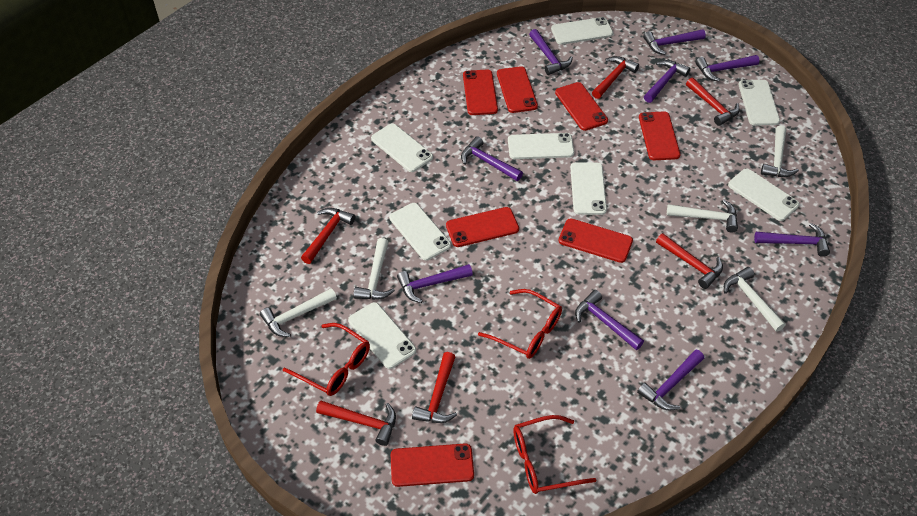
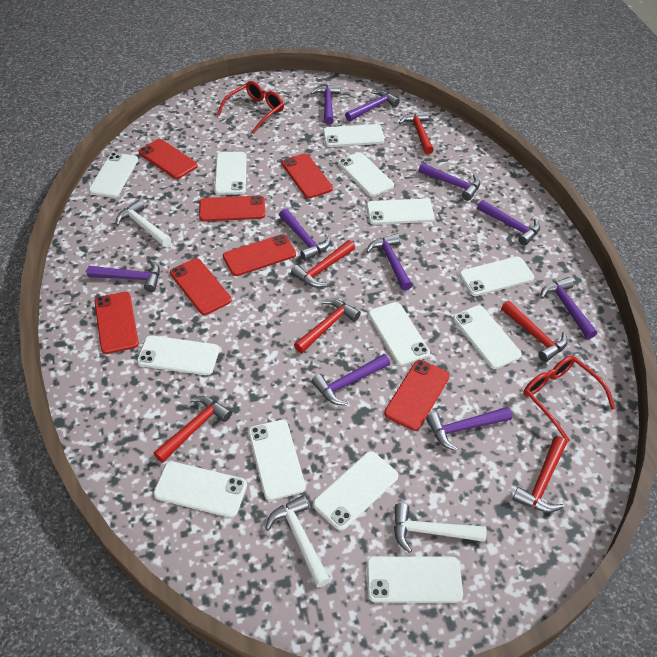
purple hammer: 9 -> 10
red glasses: 3 -> 2
white hammer: 5 -> 3
white phone: 8 -> 13

